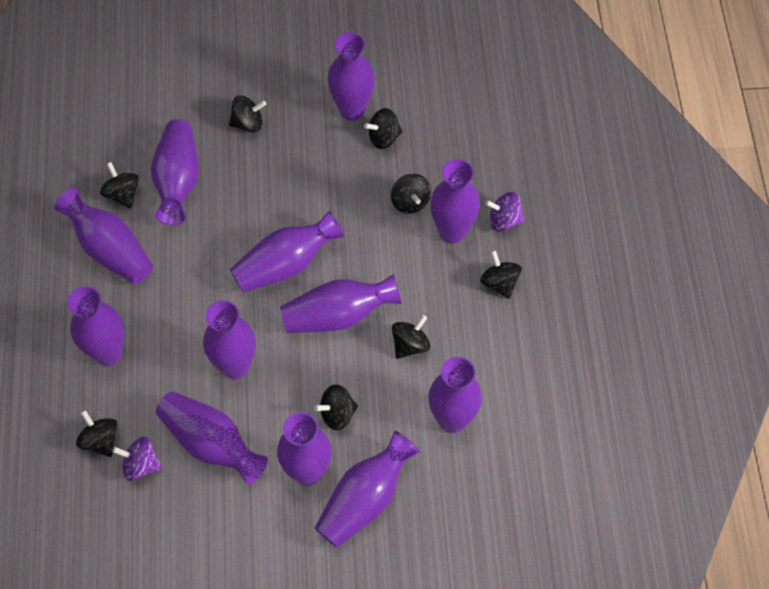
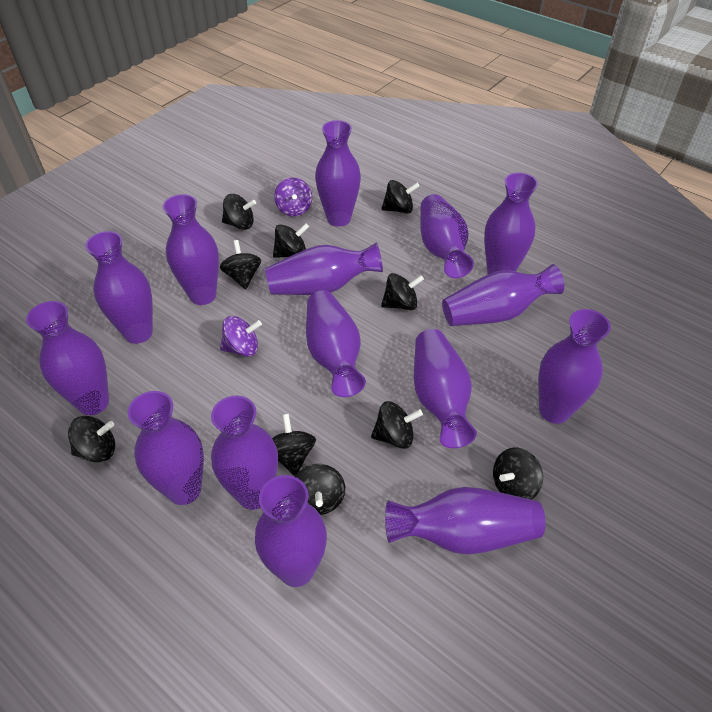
black spinning top: 8 -> 10
purple vase: 12 -> 15

